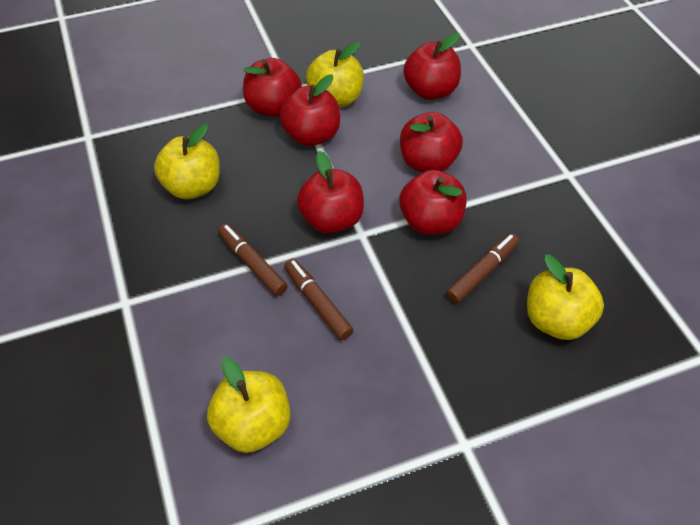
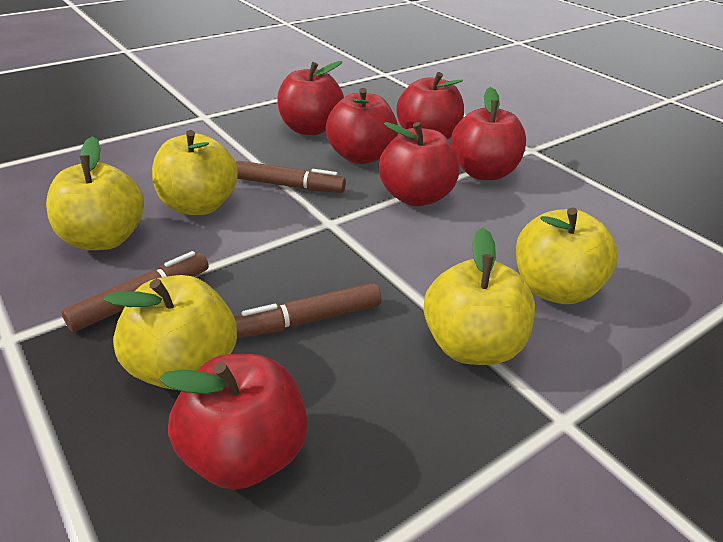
yellow apple: 4 -> 5

